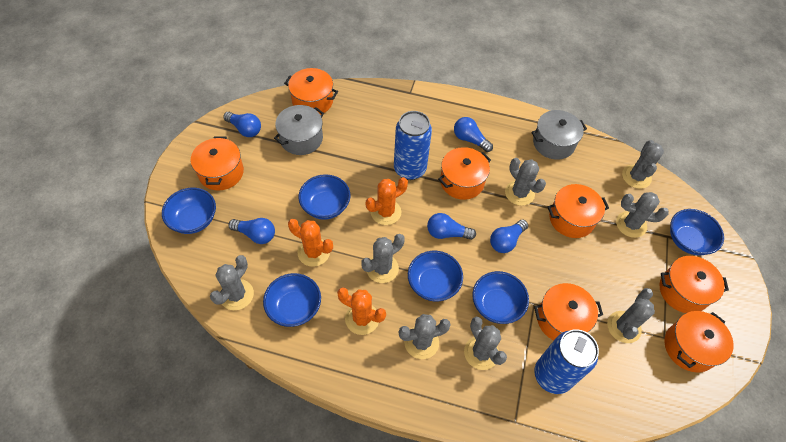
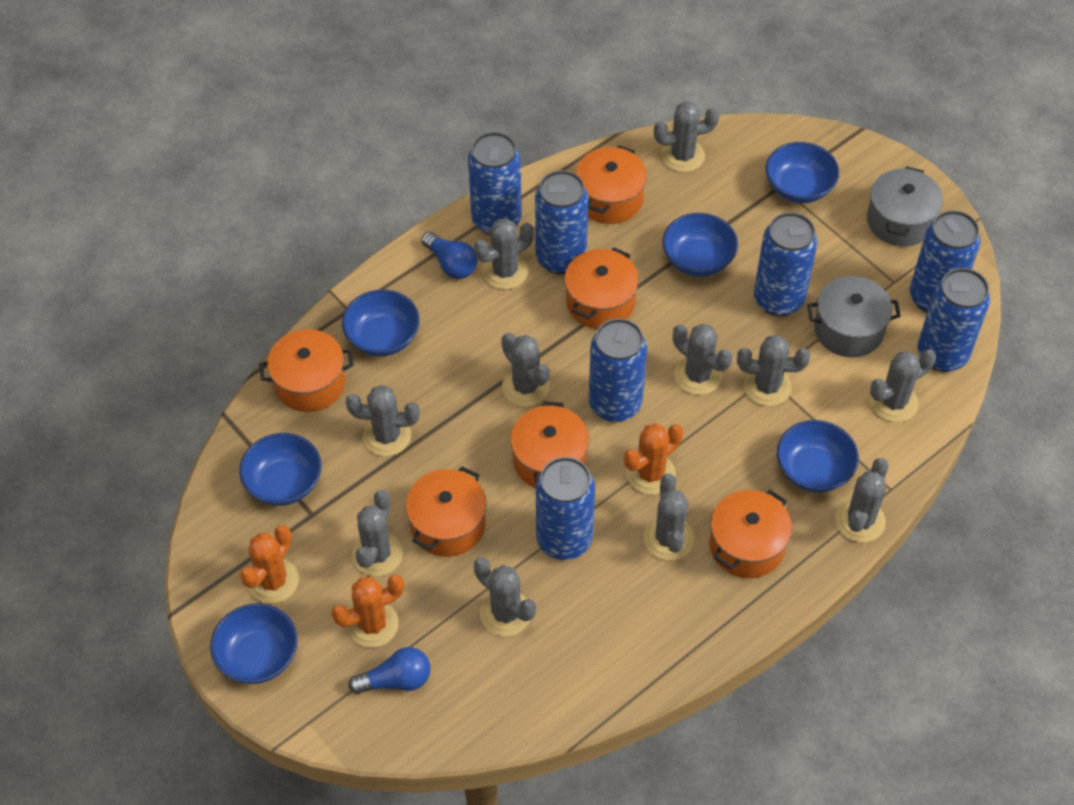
blue can: 2 -> 7
blue light bulb: 5 -> 2
grey cactus: 8 -> 11
orange pot: 7 -> 6

